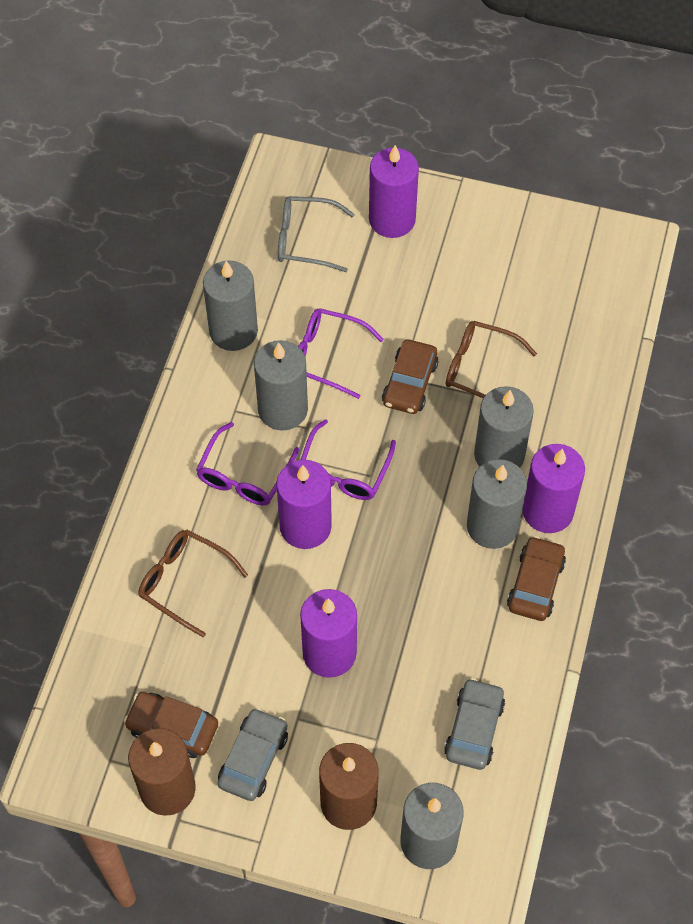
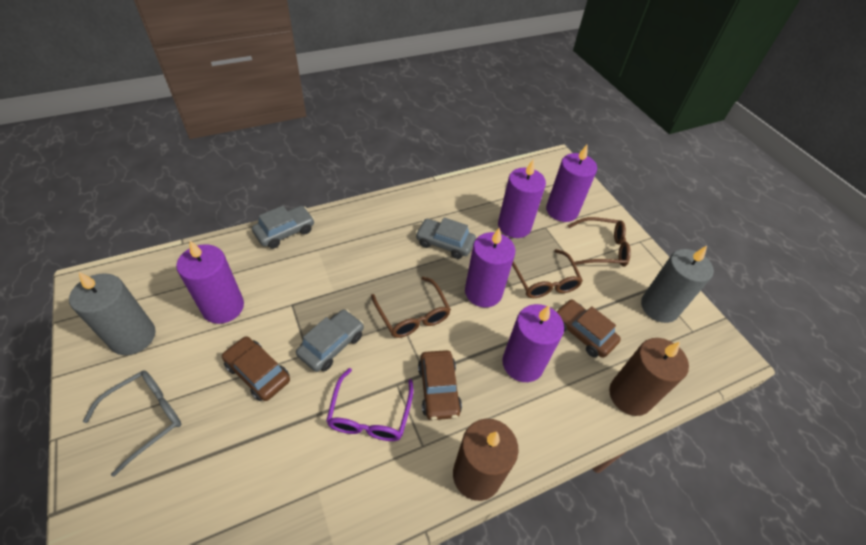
brown glasses: 2 -> 3
grey candle: 5 -> 2
grey car: 2 -> 3
purple candle: 4 -> 5
purple glasses: 3 -> 1

